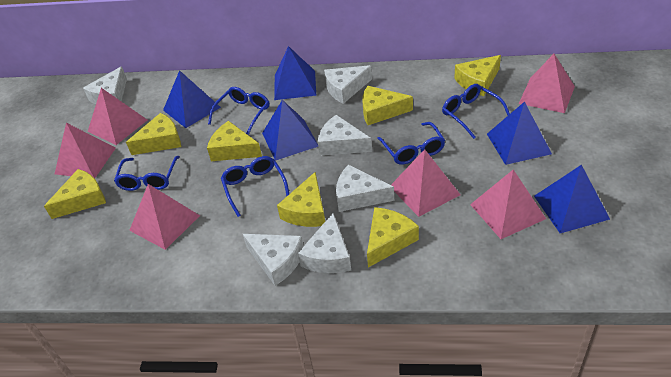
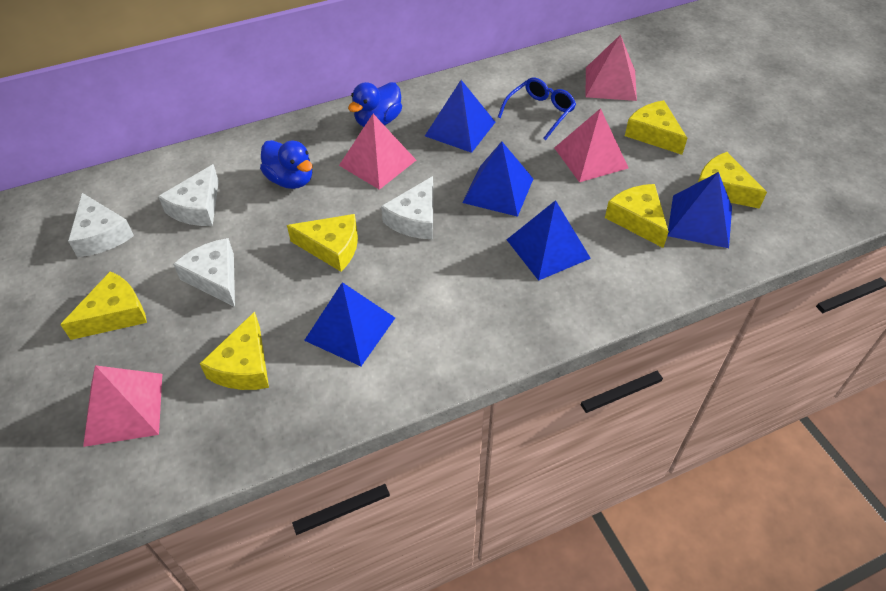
blue duck: 0 -> 2
blue glasses: 5 -> 1
pink pyramid: 6 -> 4
white cheese: 6 -> 4
yellow cheese: 7 -> 6

